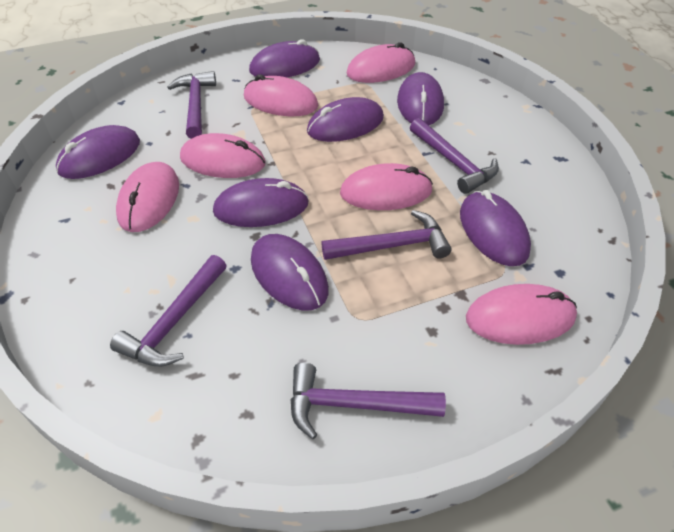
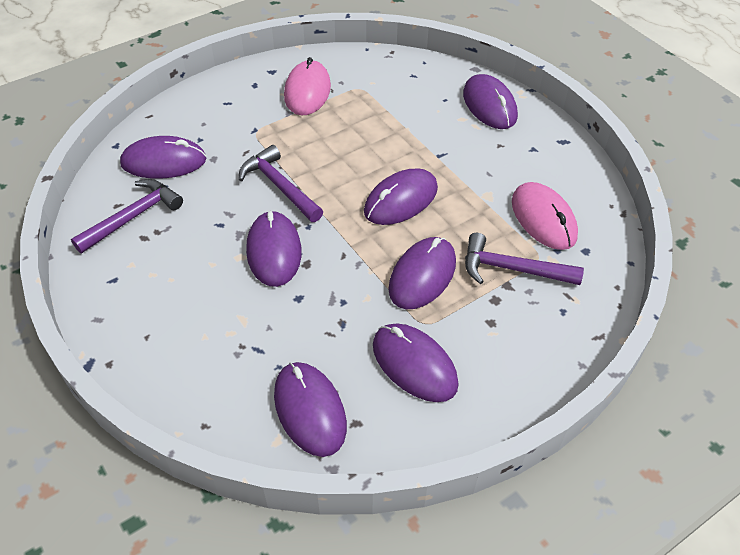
pink mouse: 6 -> 2
purple hammer: 5 -> 3

